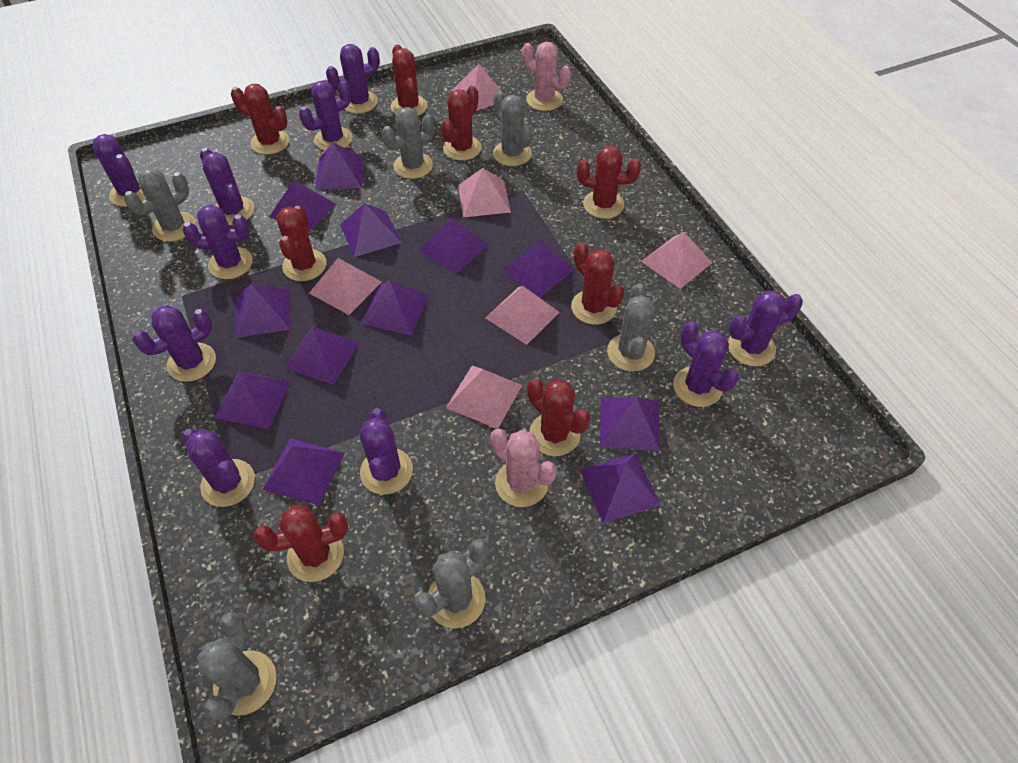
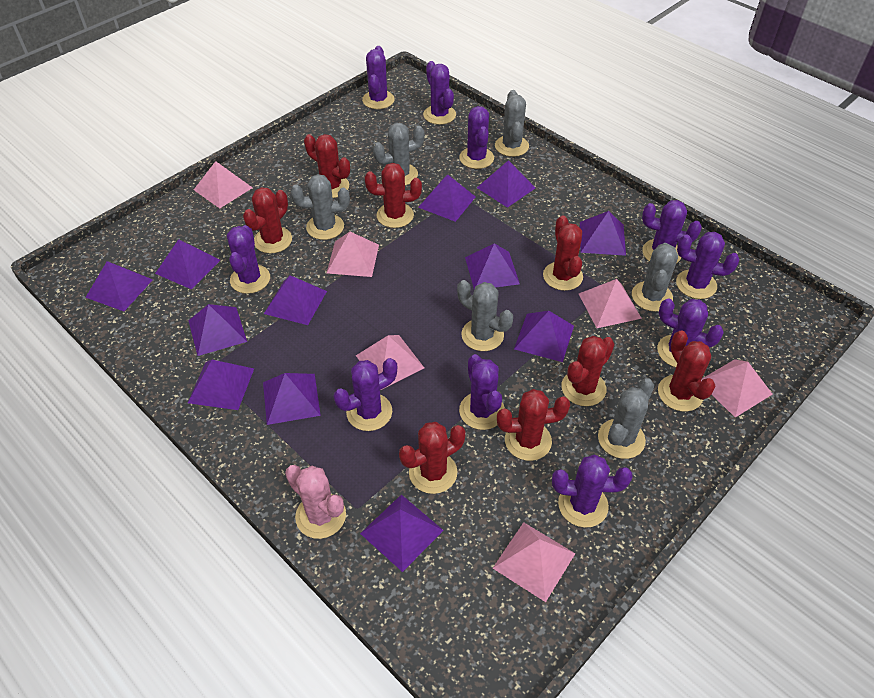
pink cactus: 2 -> 1

